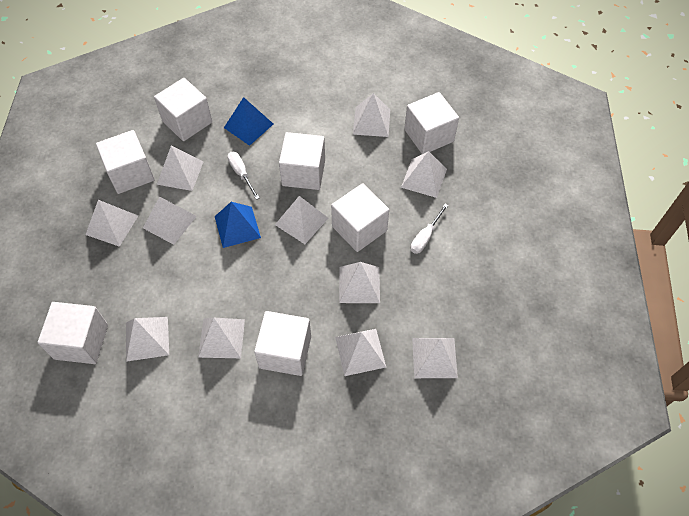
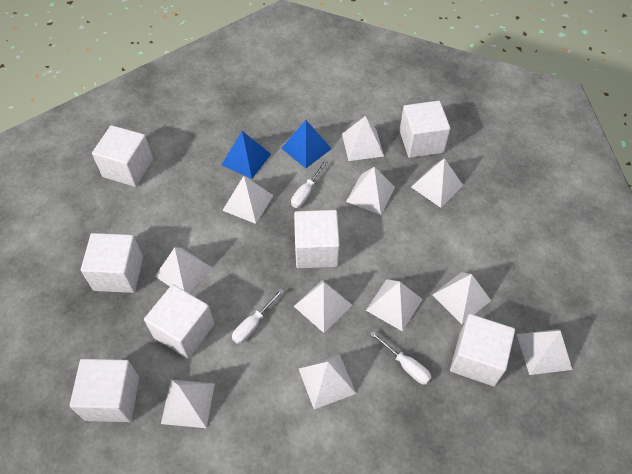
white screwdriver: 2 -> 3

